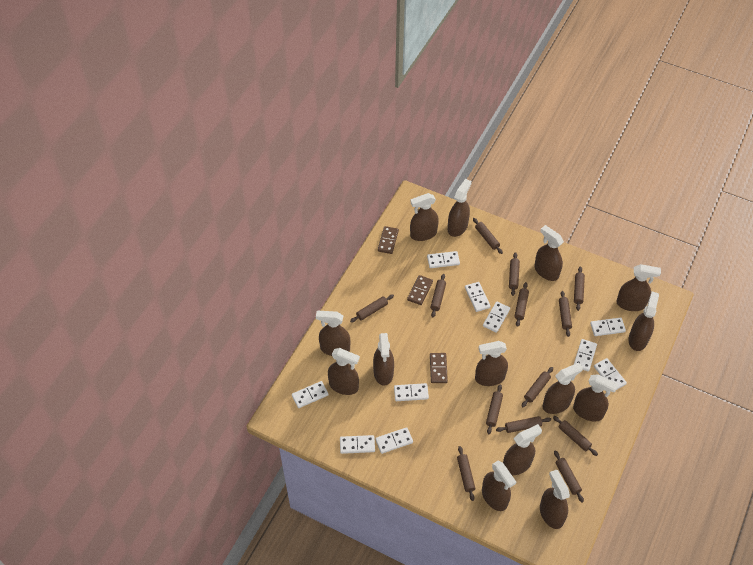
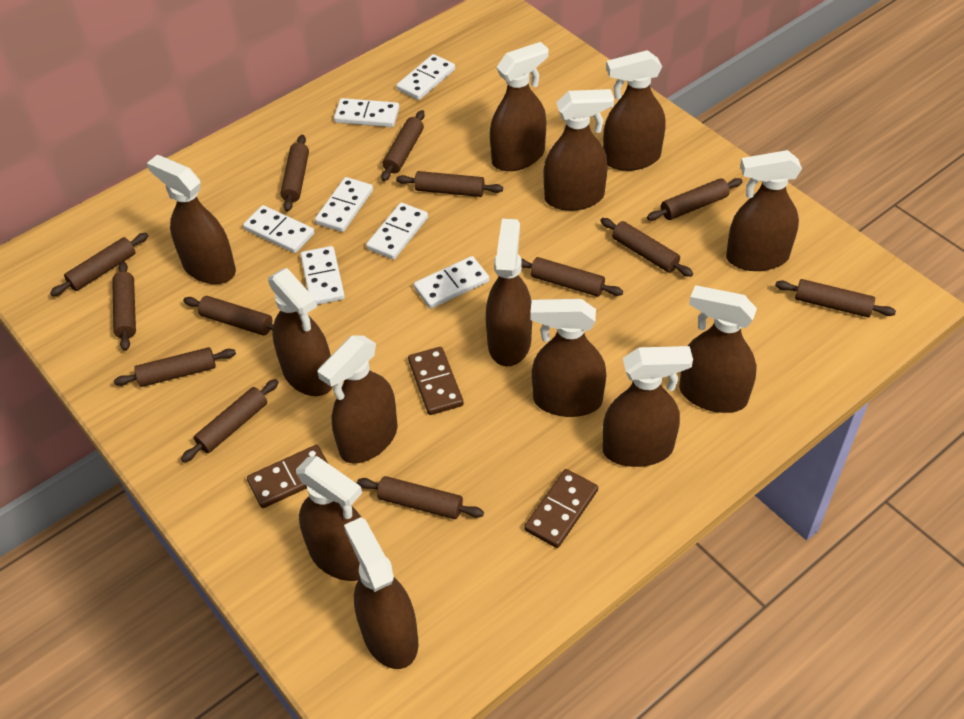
brown spray bottle: 14 -> 13
white domino: 10 -> 7

